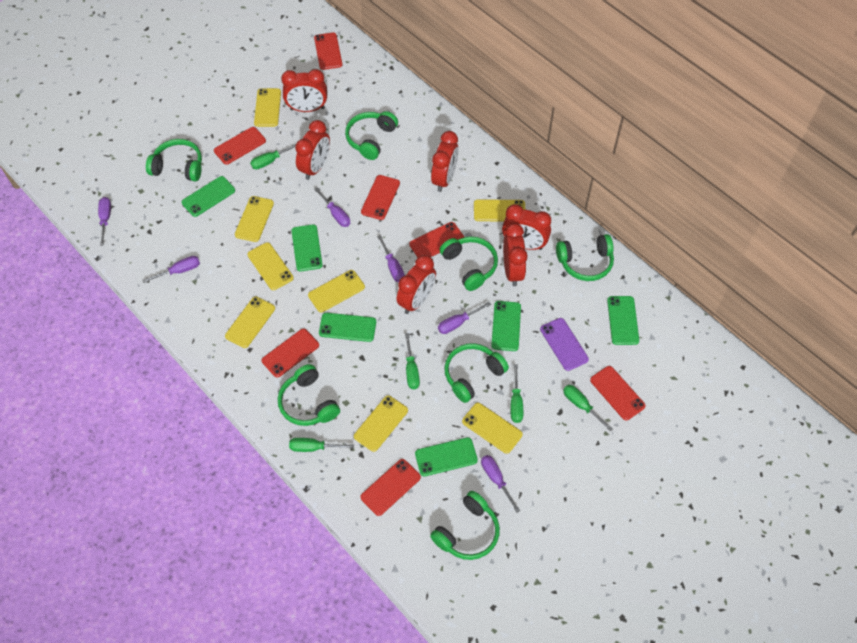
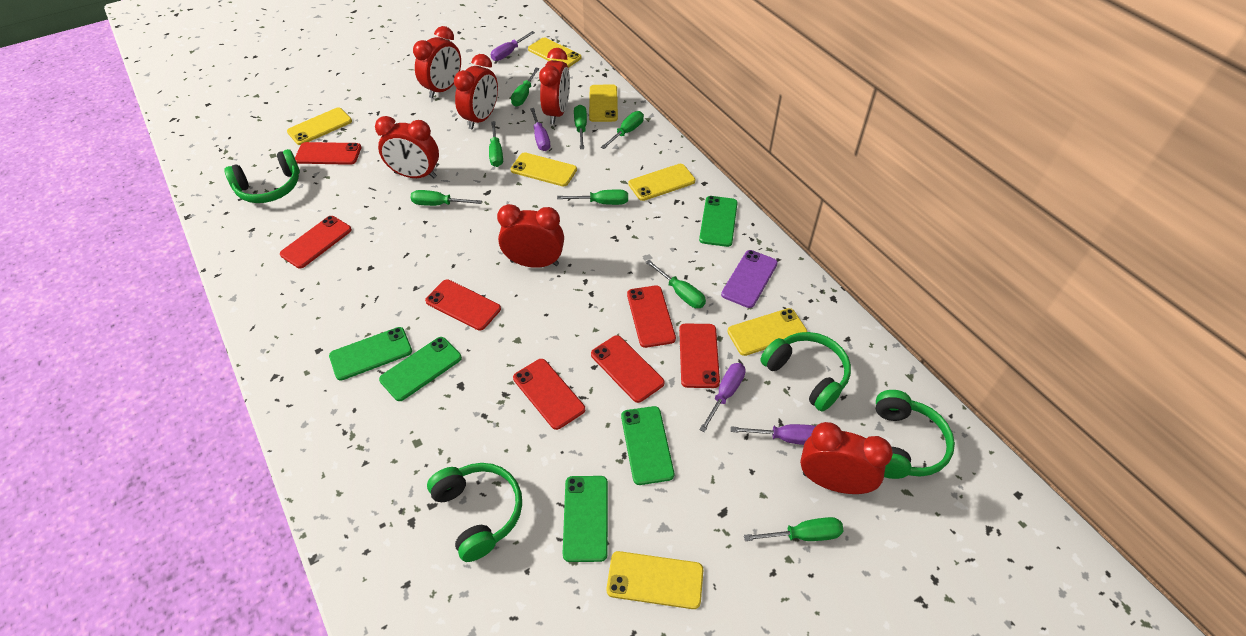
green headphones: 7 -> 4
green phone: 6 -> 5
green screwdriver: 5 -> 8
purple screwdriver: 6 -> 4
yellow phone: 8 -> 7

